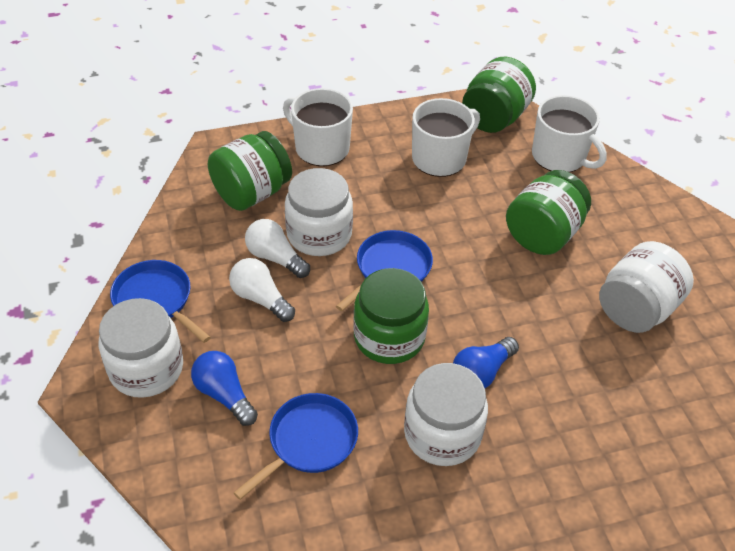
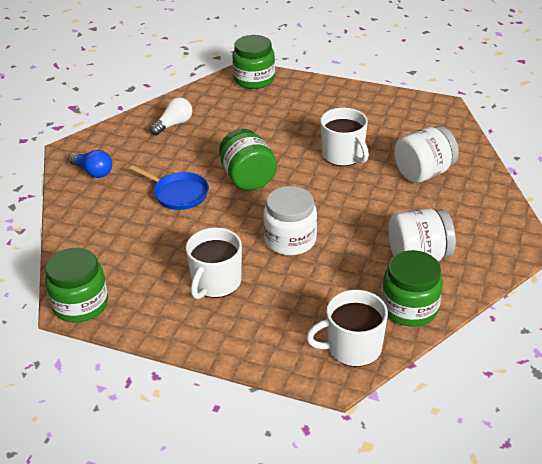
blue light bulb: 2 -> 1
blue pan: 3 -> 1
white jar: 4 -> 3
white light bulb: 2 -> 1

